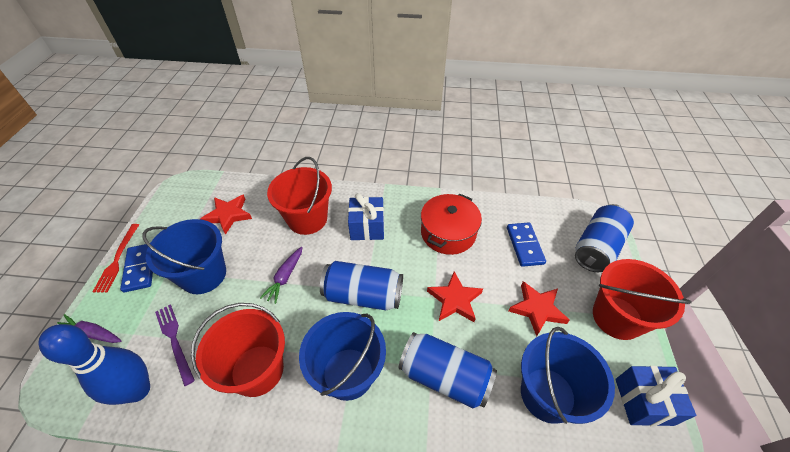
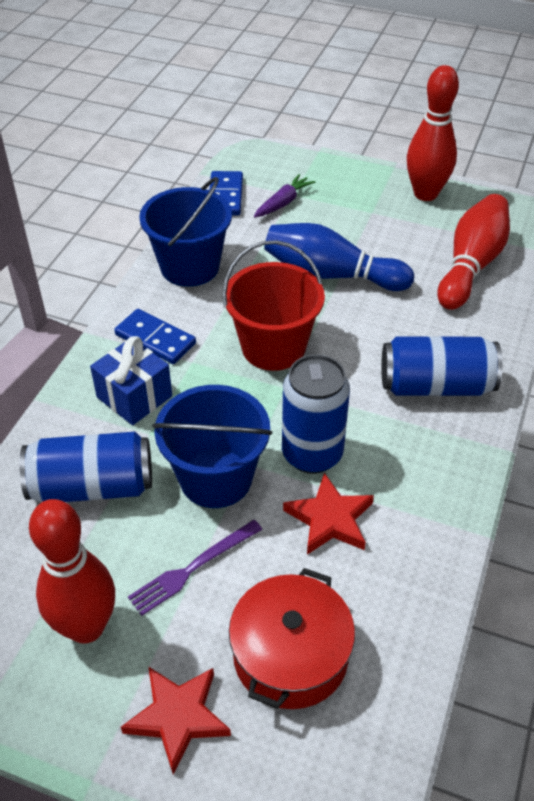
blue bucket: 3 -> 2
blue gift: 2 -> 1
purple carrot: 2 -> 1
red bowling pin: 0 -> 3
red bucket: 3 -> 1
red fork: 1 -> 0
red star: 3 -> 2

